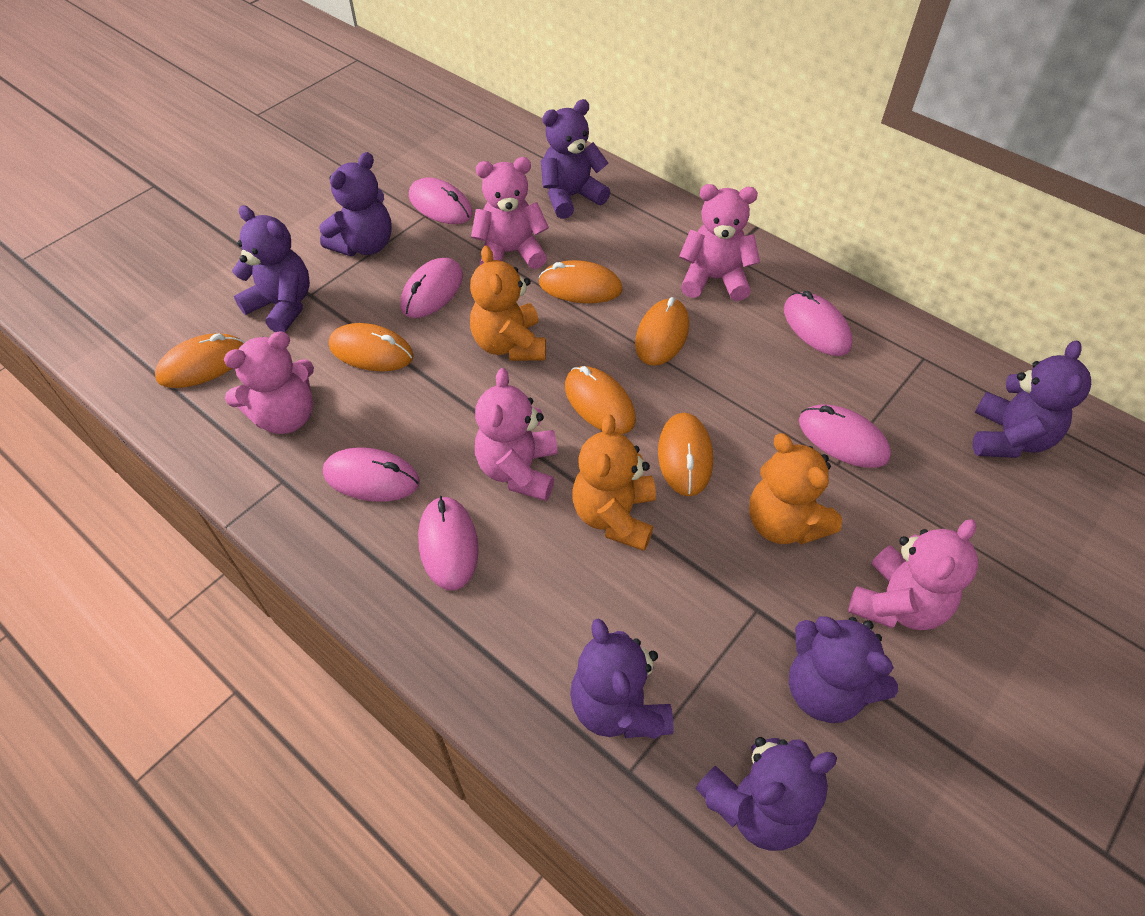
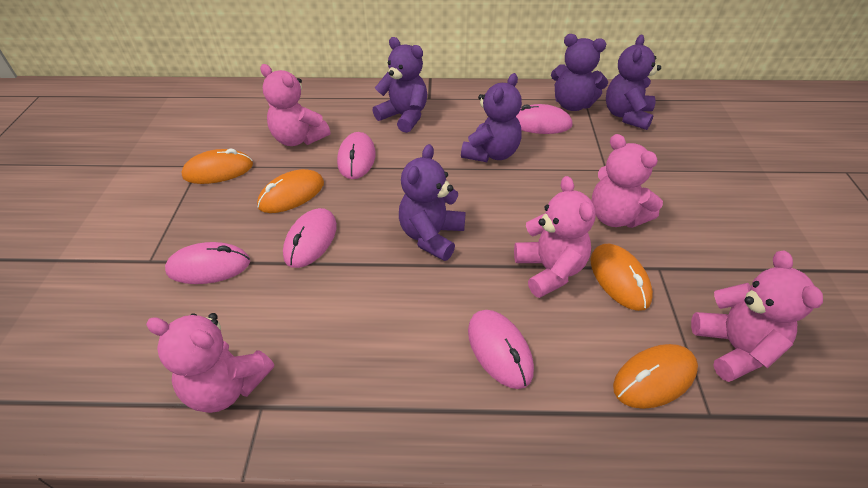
orange mouse: 6 -> 4
orange teddy bear: 3 -> 0
pink mouse: 6 -> 5
purple teddy bear: 7 -> 5

